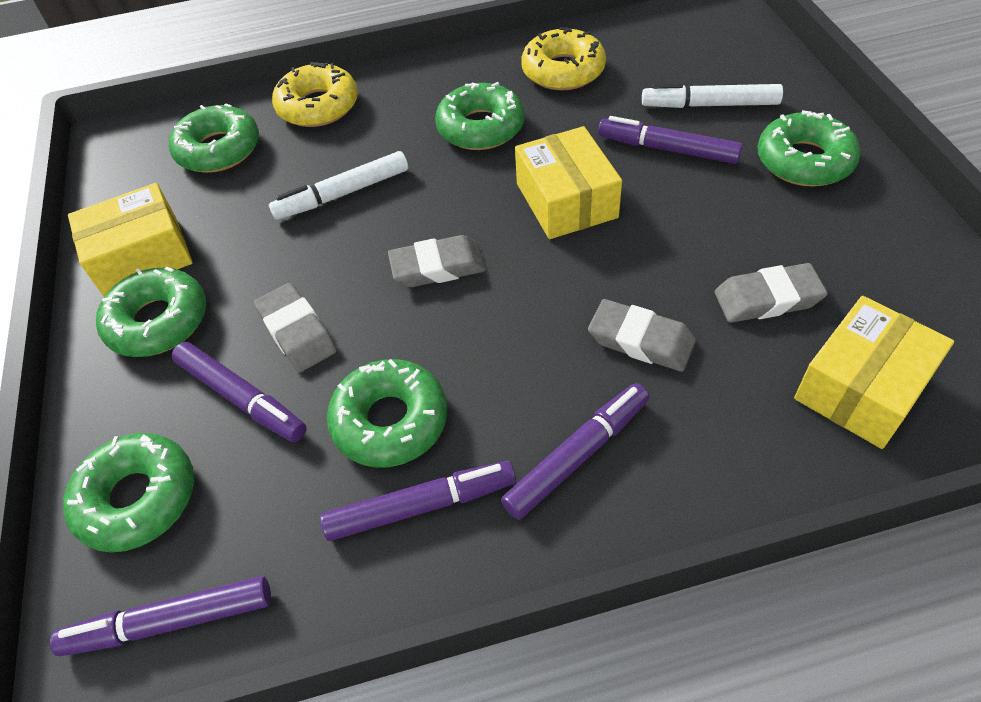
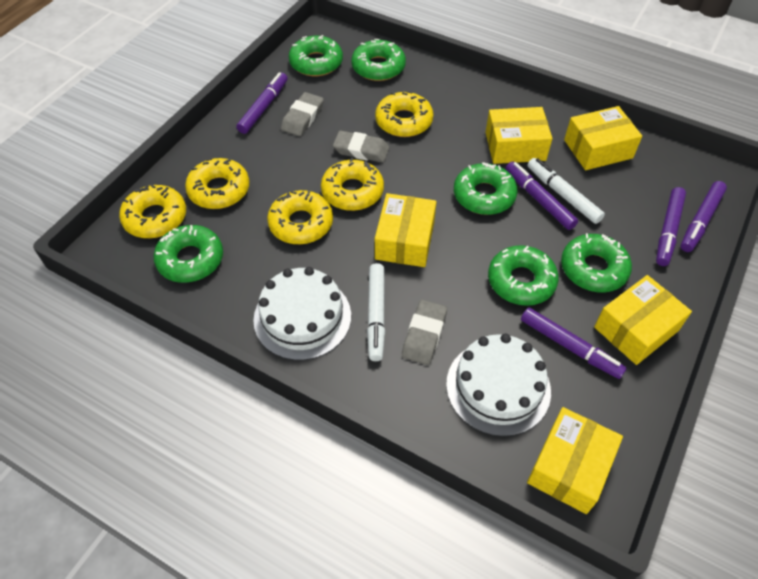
grey eraser: 4 -> 3
white cake: 0 -> 2
yellow box: 3 -> 5
yellow donut: 2 -> 5

